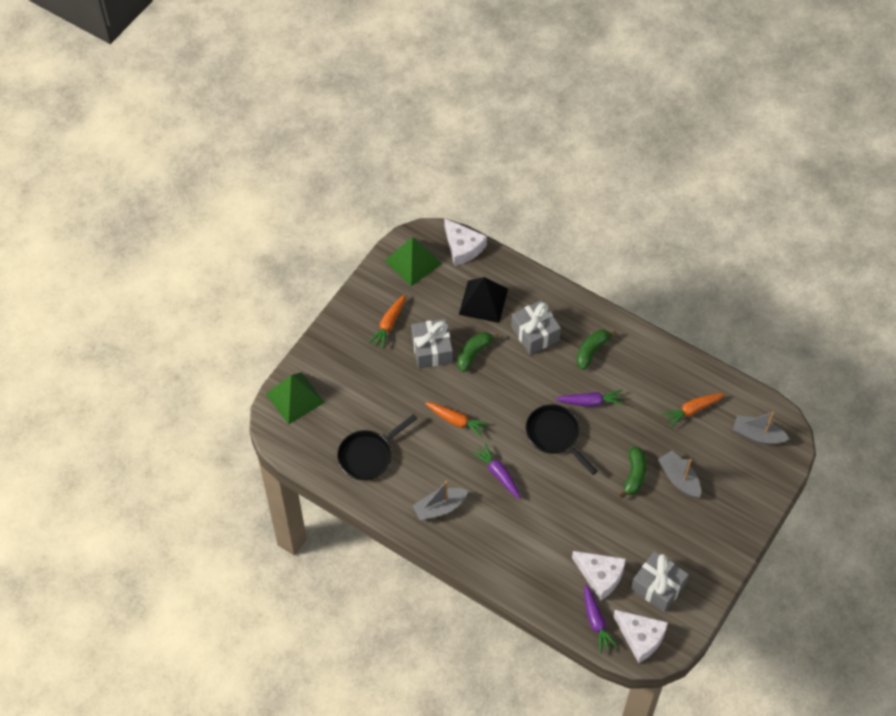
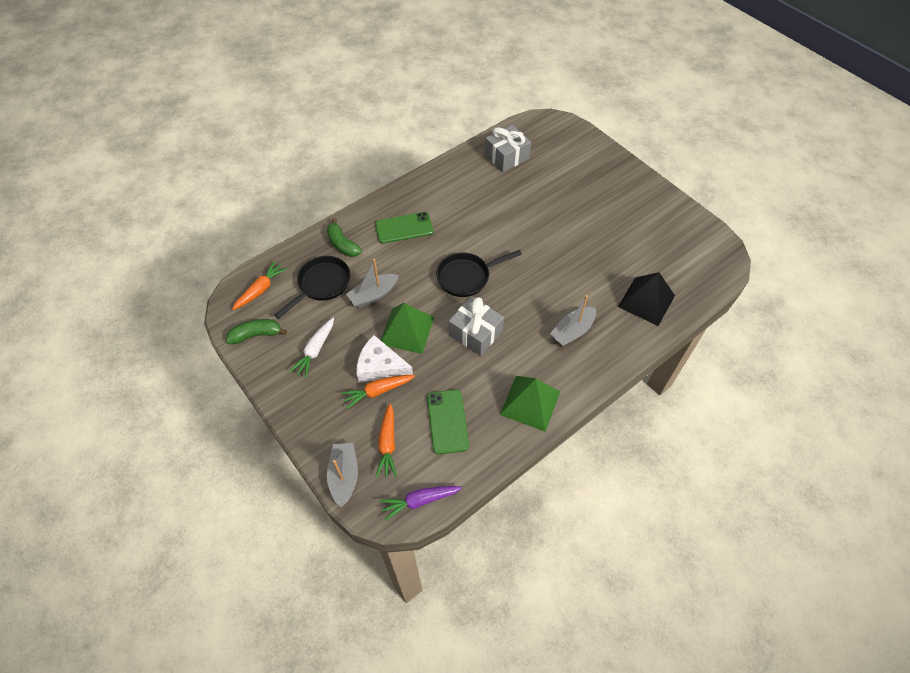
green banana: 3 -> 2
green phone: 0 -> 2
grey gift: 3 -> 2
purple carrot: 3 -> 1
white carrot: 0 -> 1
white cheese: 3 -> 1

